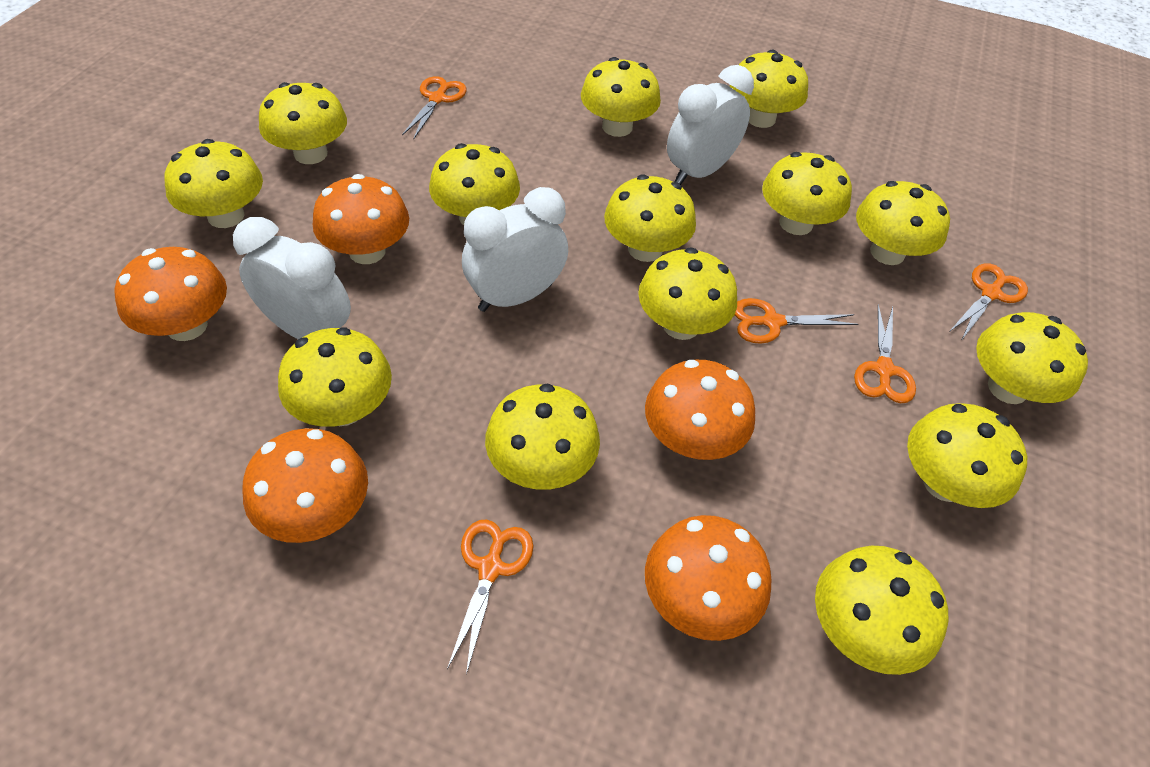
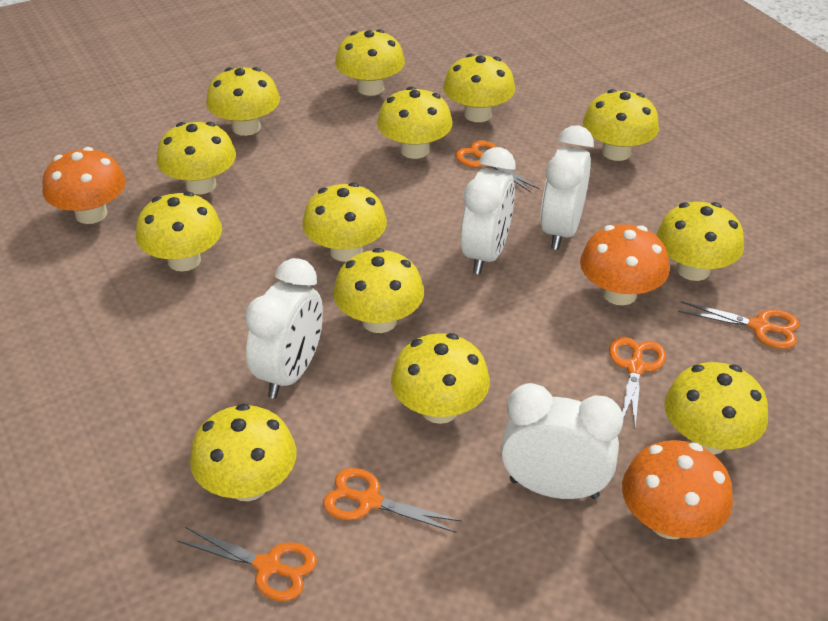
orange mushroom: 5 -> 3
white clock: 3 -> 4
yellow mushroom: 14 -> 13

